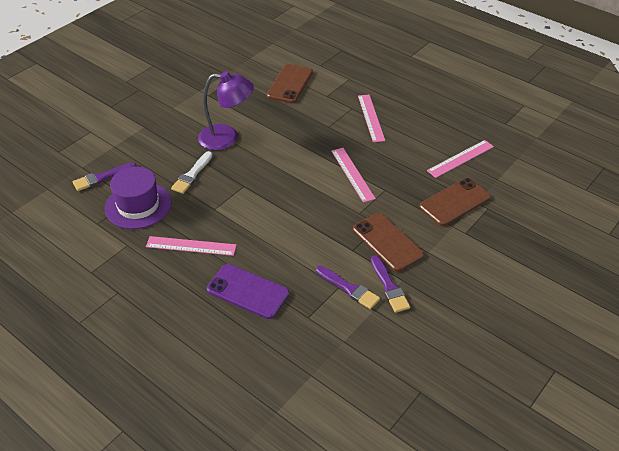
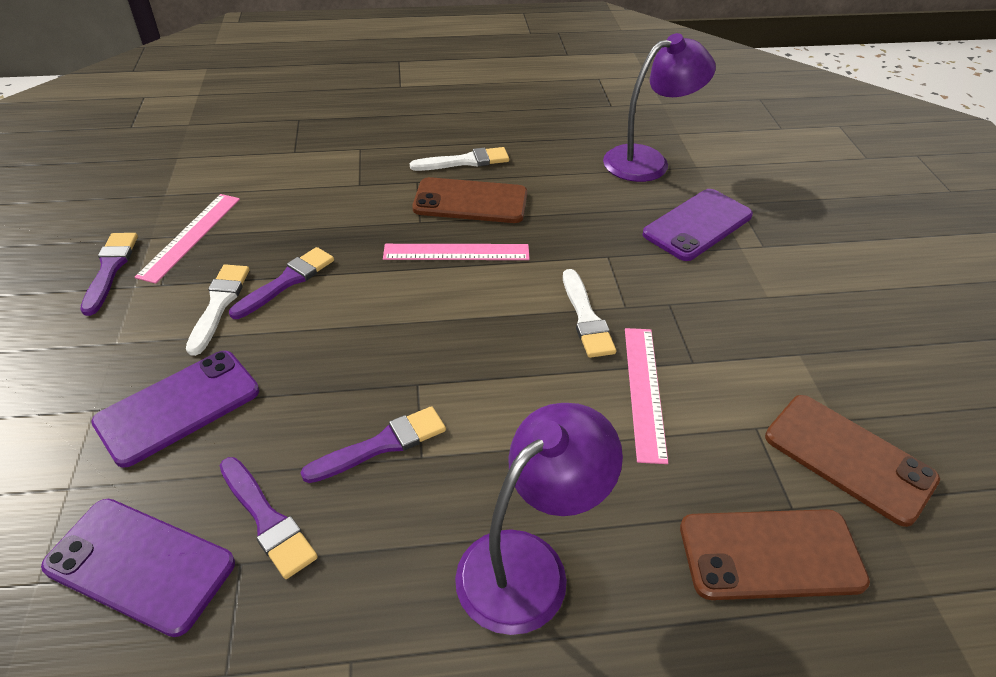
pink ruler: 4 -> 3
purple brush: 3 -> 4
purple hat: 1 -> 0
purple lamp: 1 -> 2
purple phone: 1 -> 3
white brush: 1 -> 3

